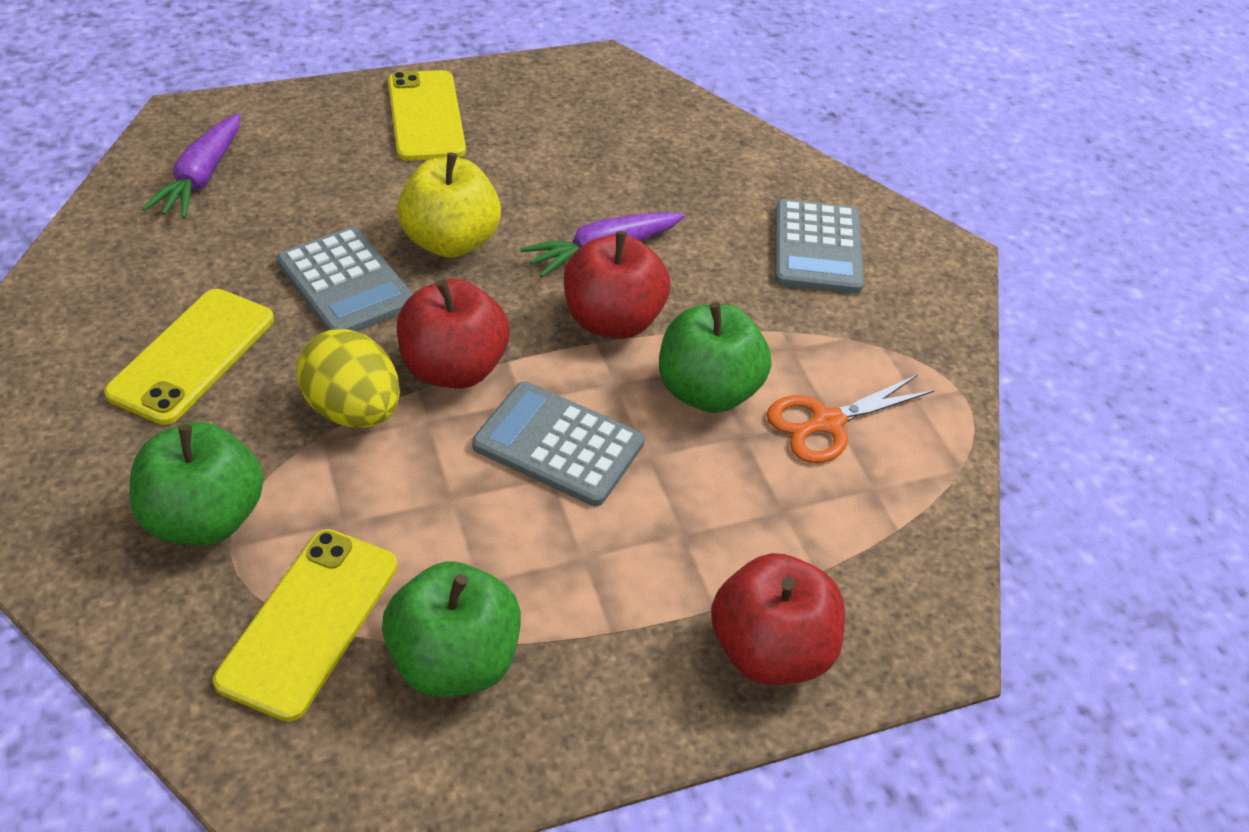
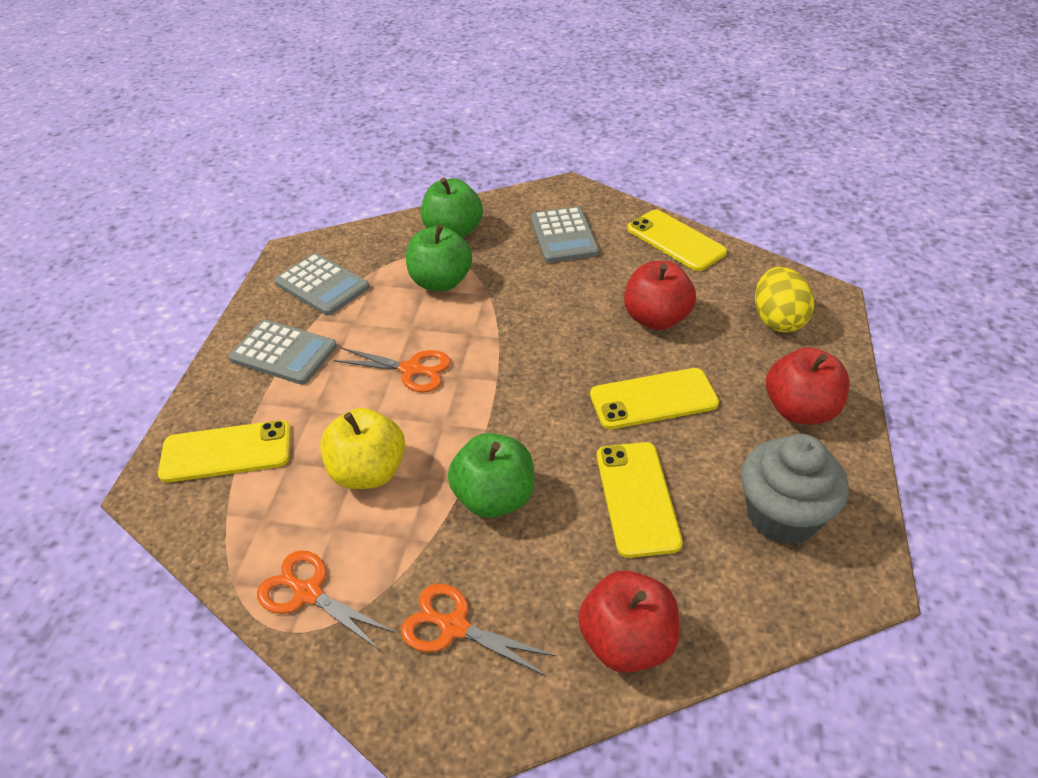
grey cupcake: 0 -> 1
orange scissors: 1 -> 3
purple carrot: 2 -> 0
yellow phone: 3 -> 4

